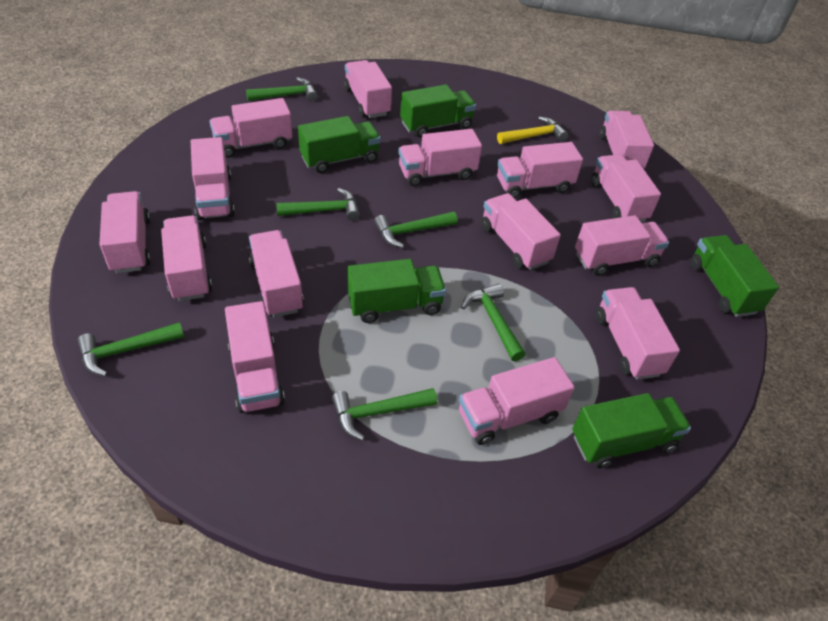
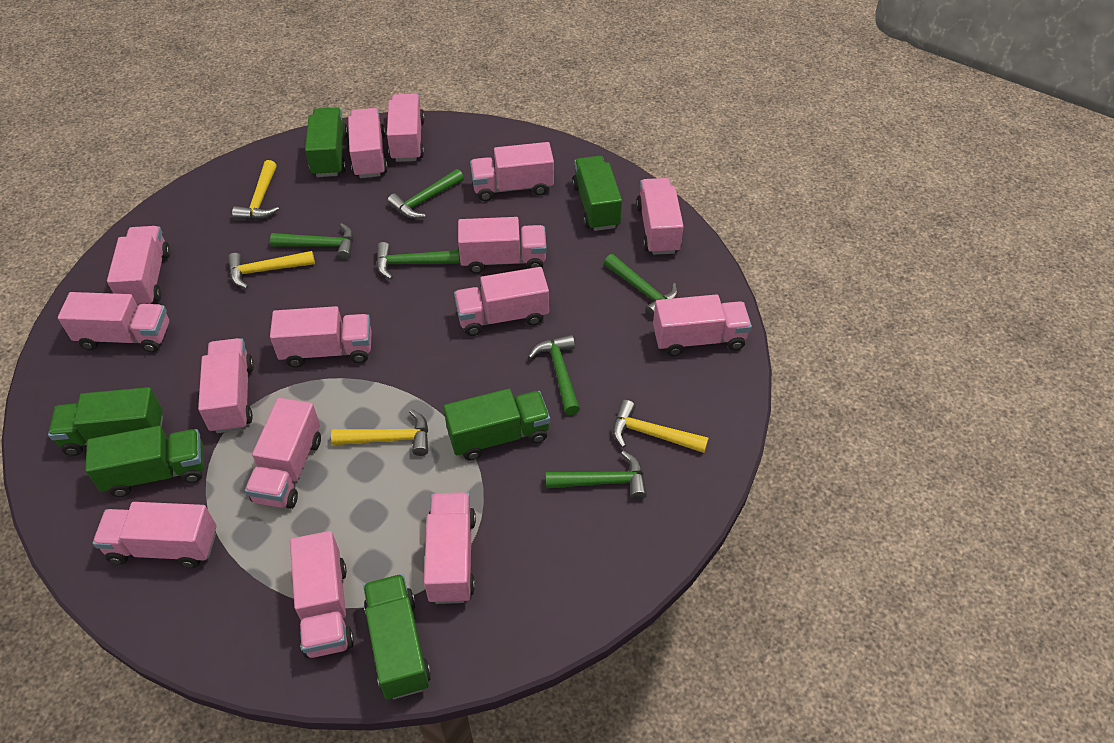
green truck: 5 -> 6
yellow hammer: 1 -> 4

